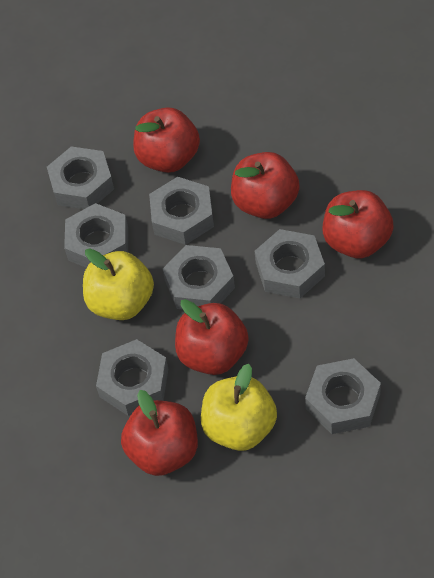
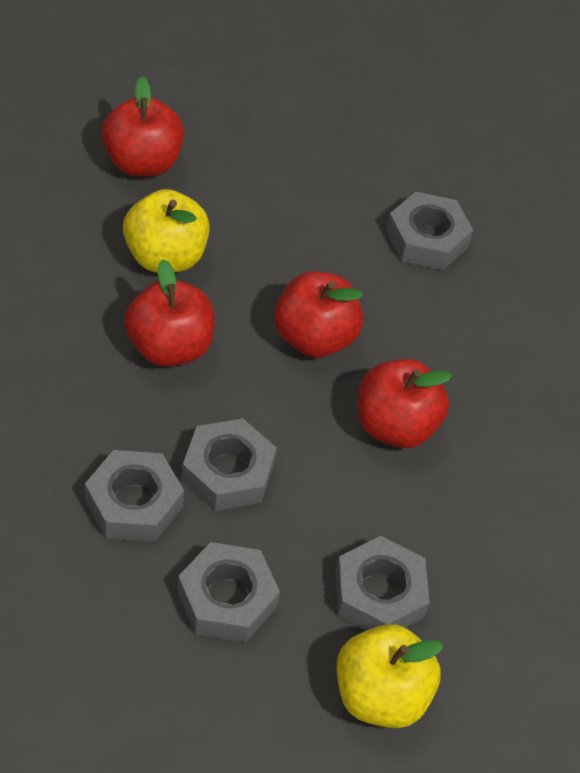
grey nut: 7 -> 5
red apple: 5 -> 4

